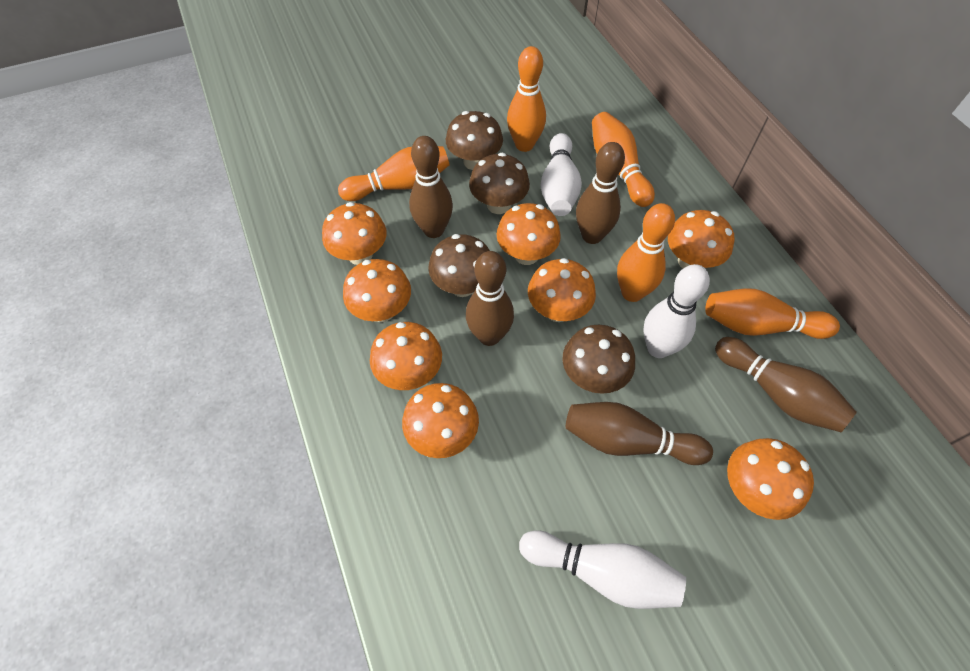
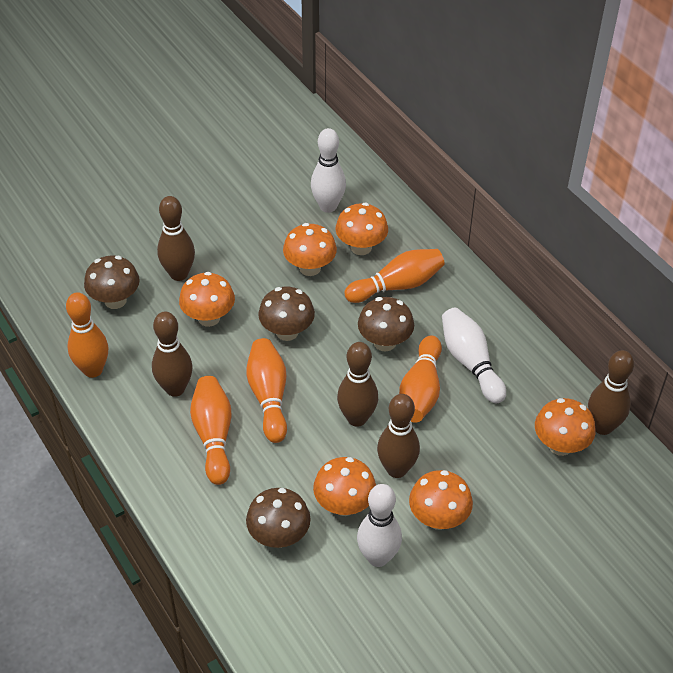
orange mushroom: 8 -> 6

